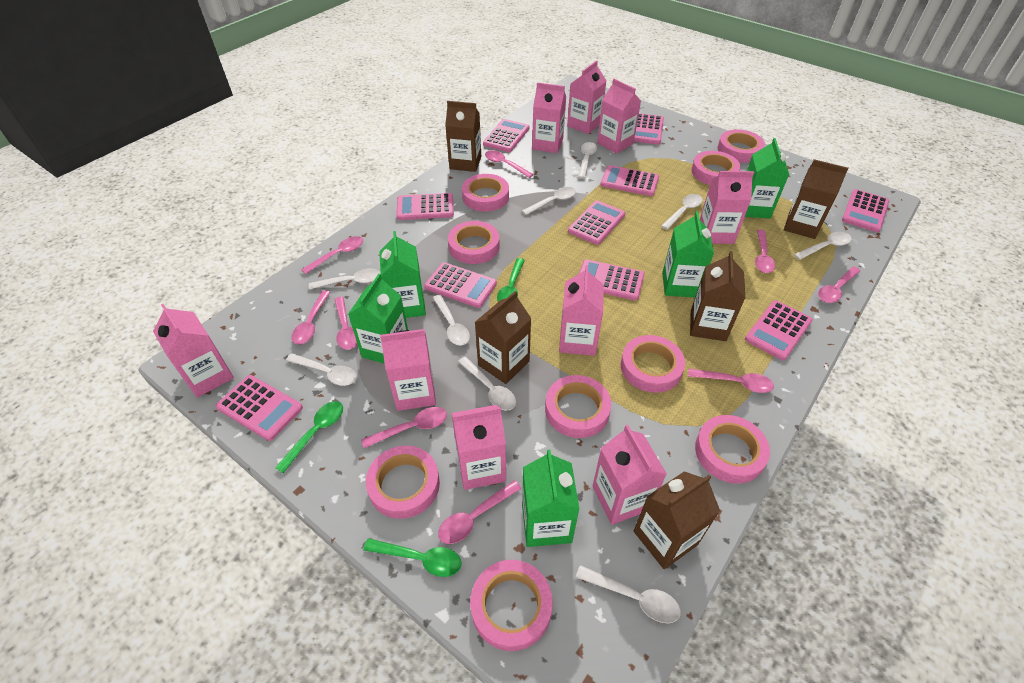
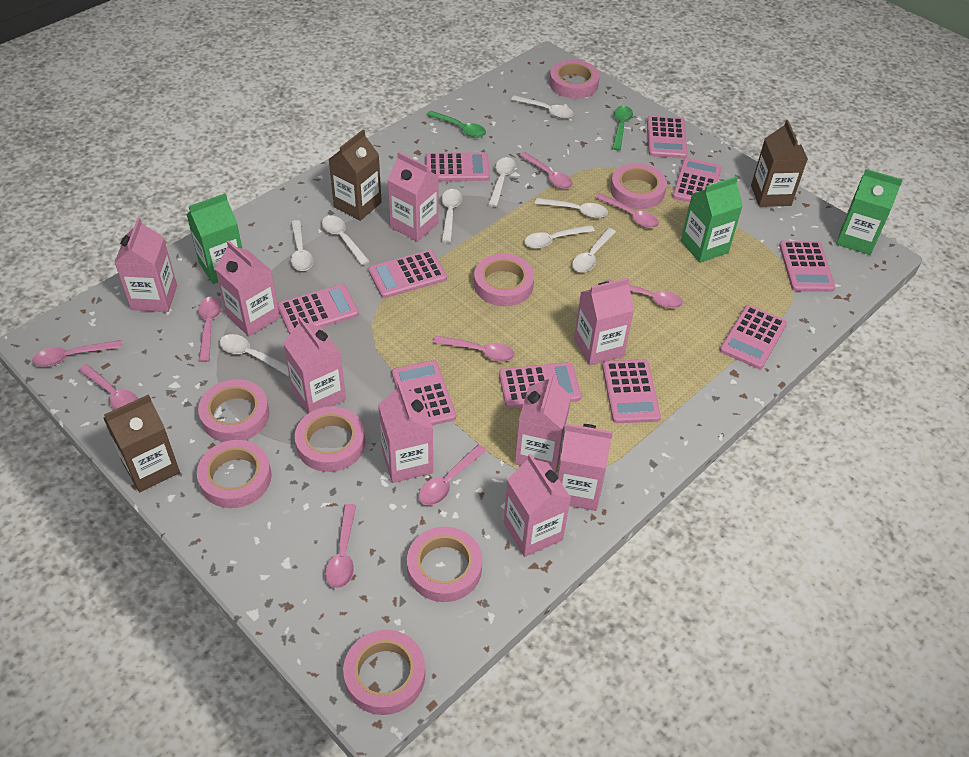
brown carton: 5 -> 3
green carton: 5 -> 3
green spoon: 3 -> 2
pink tape: 9 -> 8

